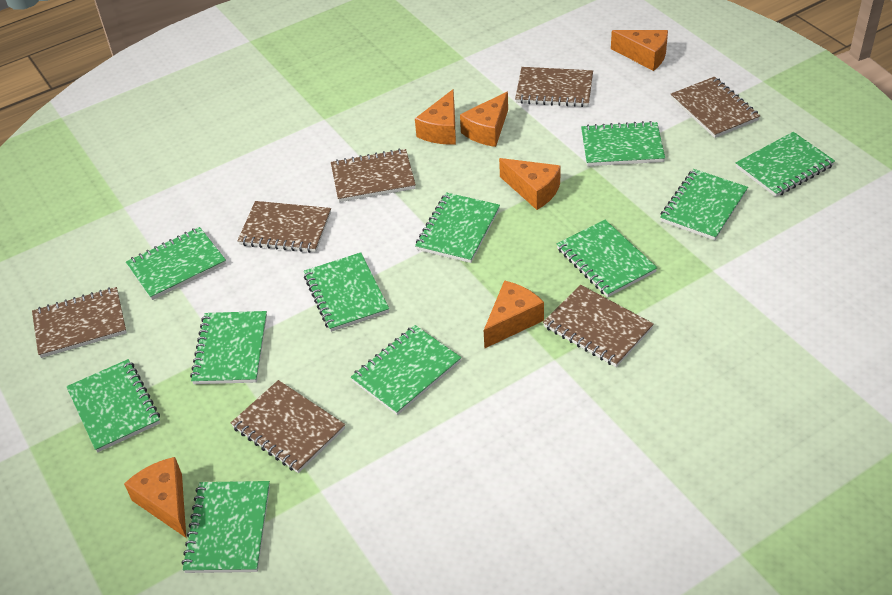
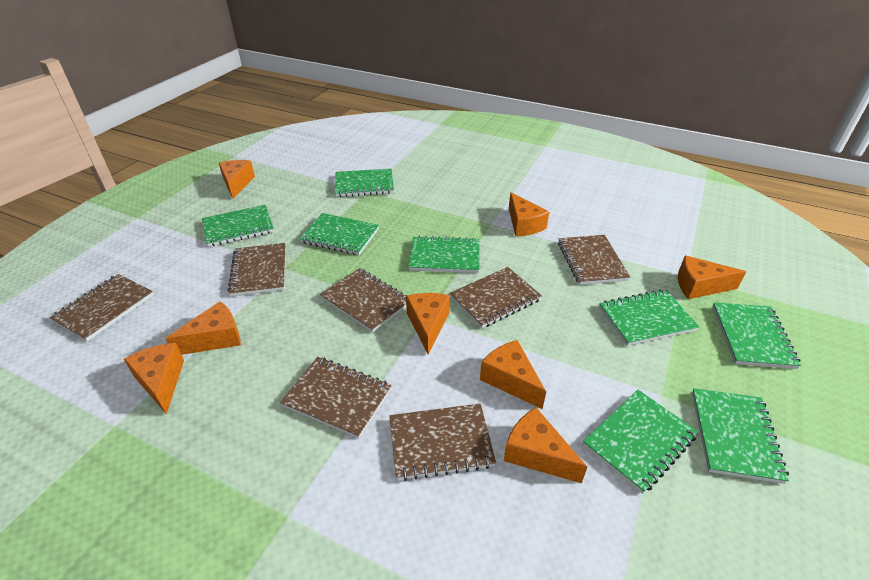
green notebook: 11 -> 8
orange cheese: 6 -> 8

